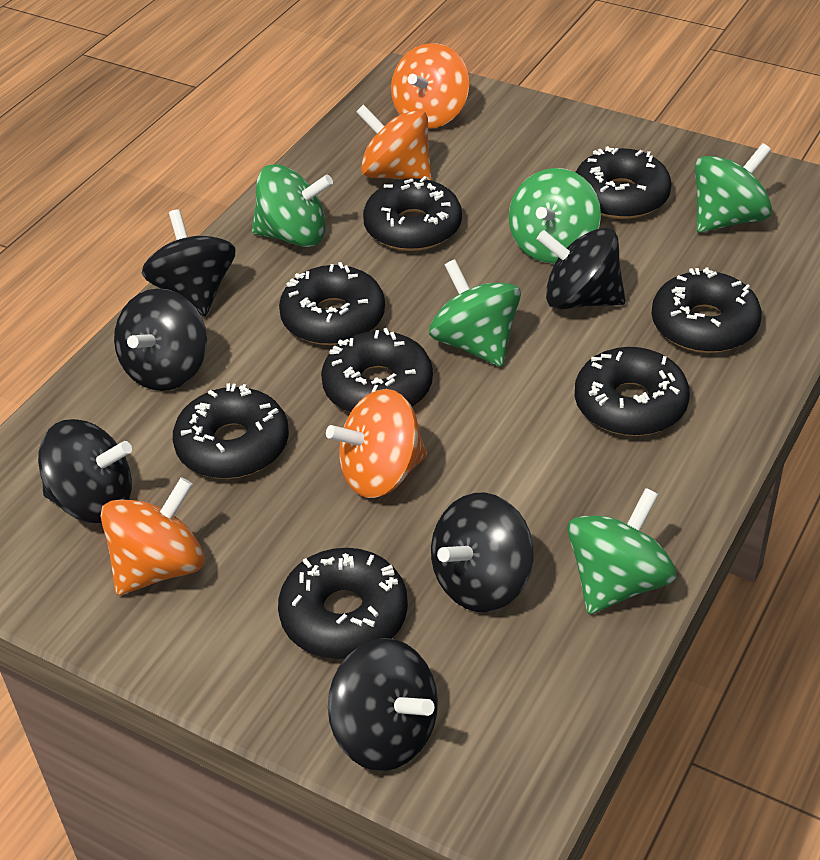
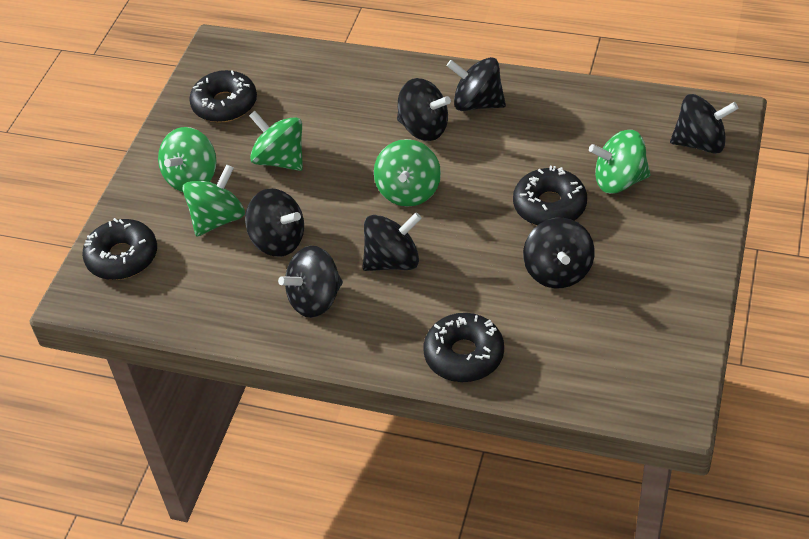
black donut: 8 -> 4
black spinning top: 6 -> 7
orange spinning top: 4 -> 0

